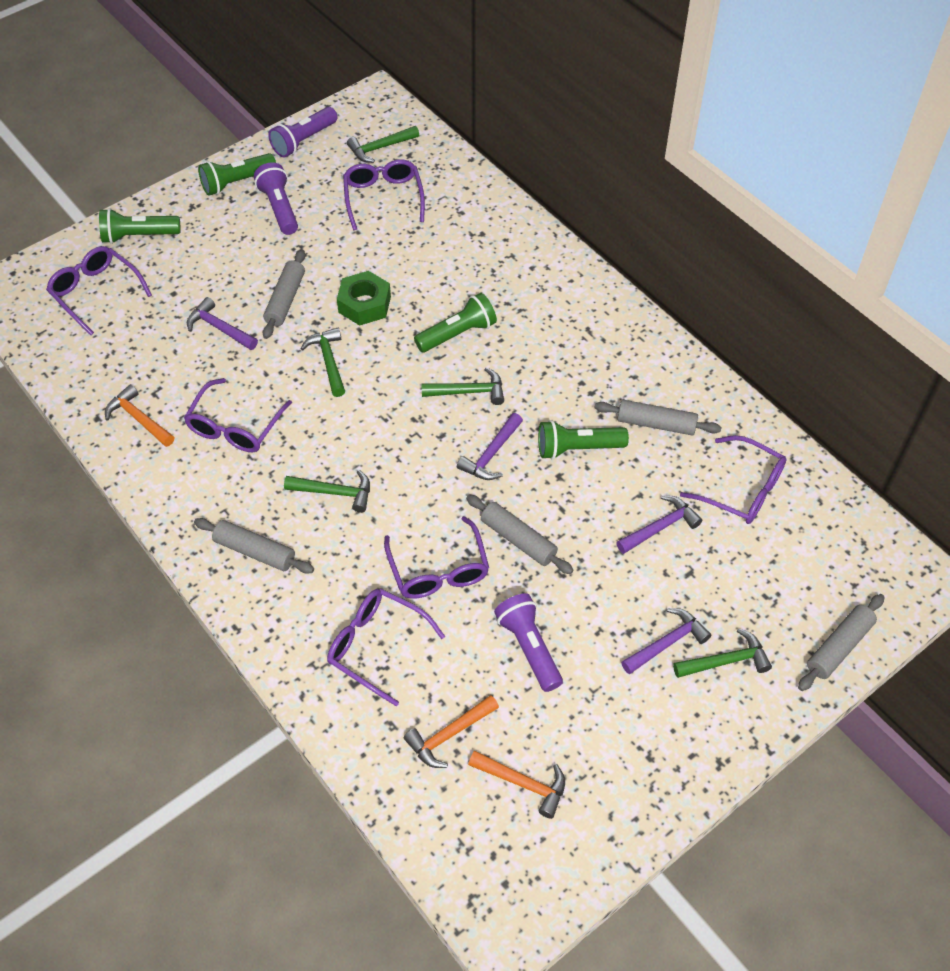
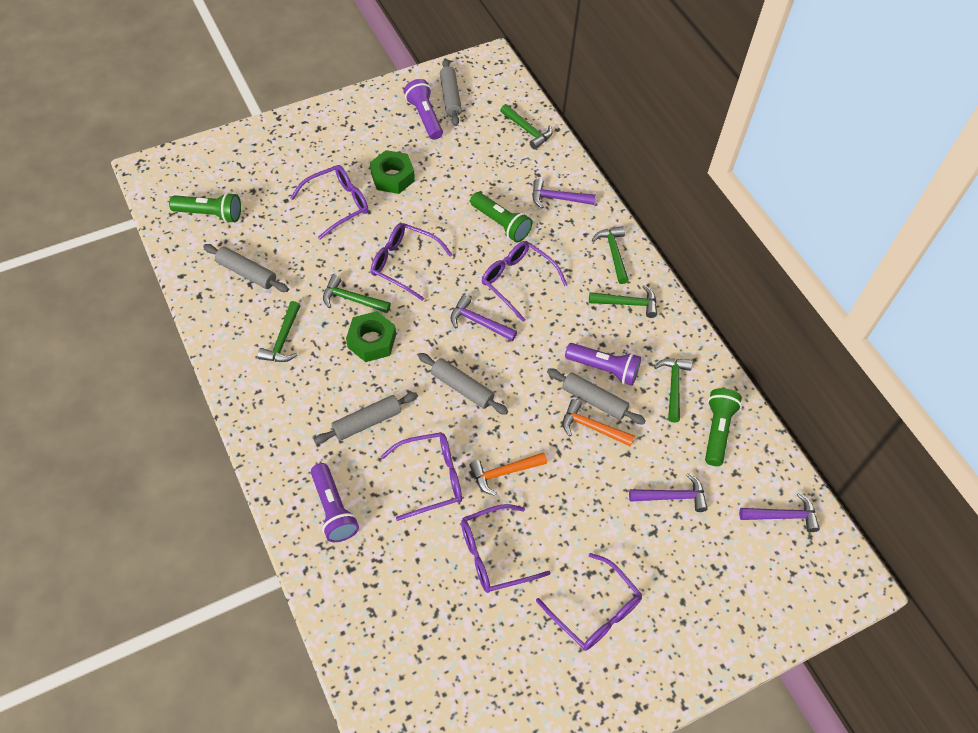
green flashlight: 4 -> 3
green hammer: 5 -> 6
green nut: 1 -> 2
orange hammer: 3 -> 2

